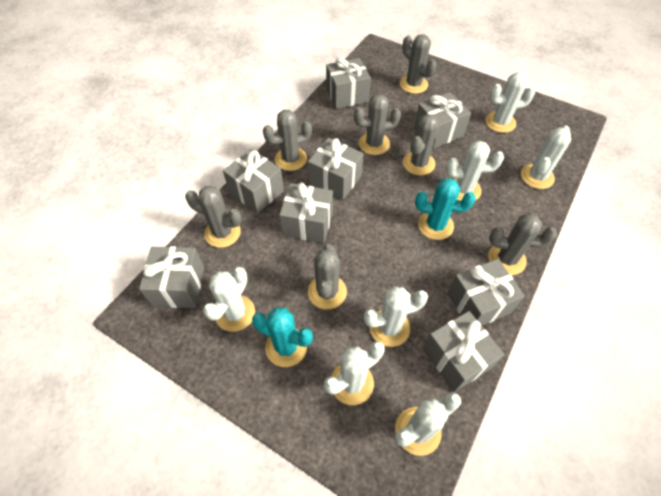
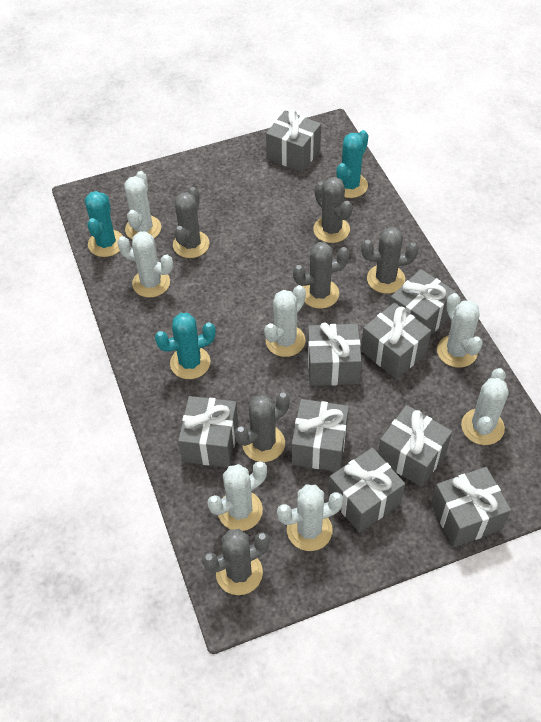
grey cactus: 7 -> 6
grey gift: 8 -> 9
turquoise cactus: 2 -> 3

